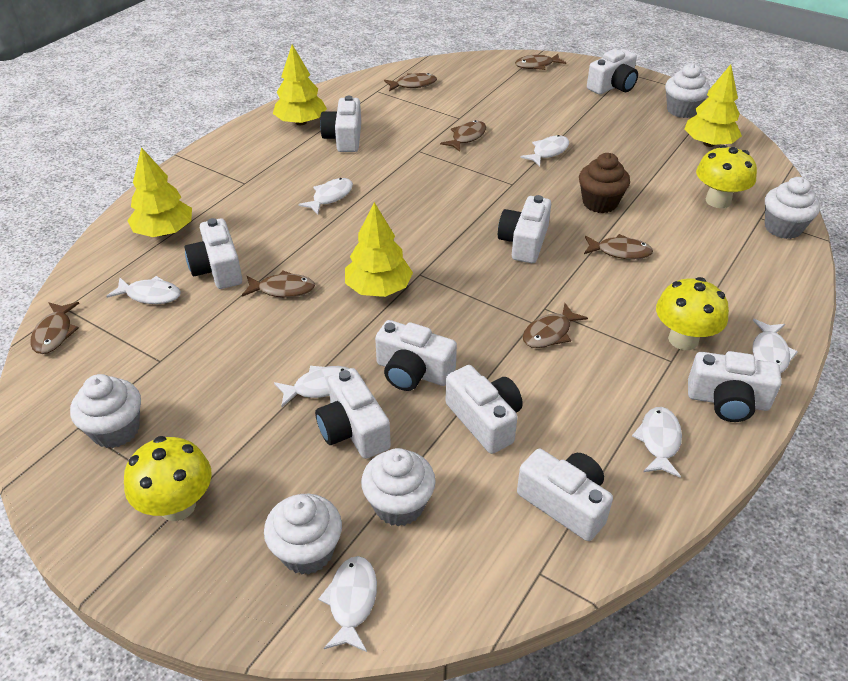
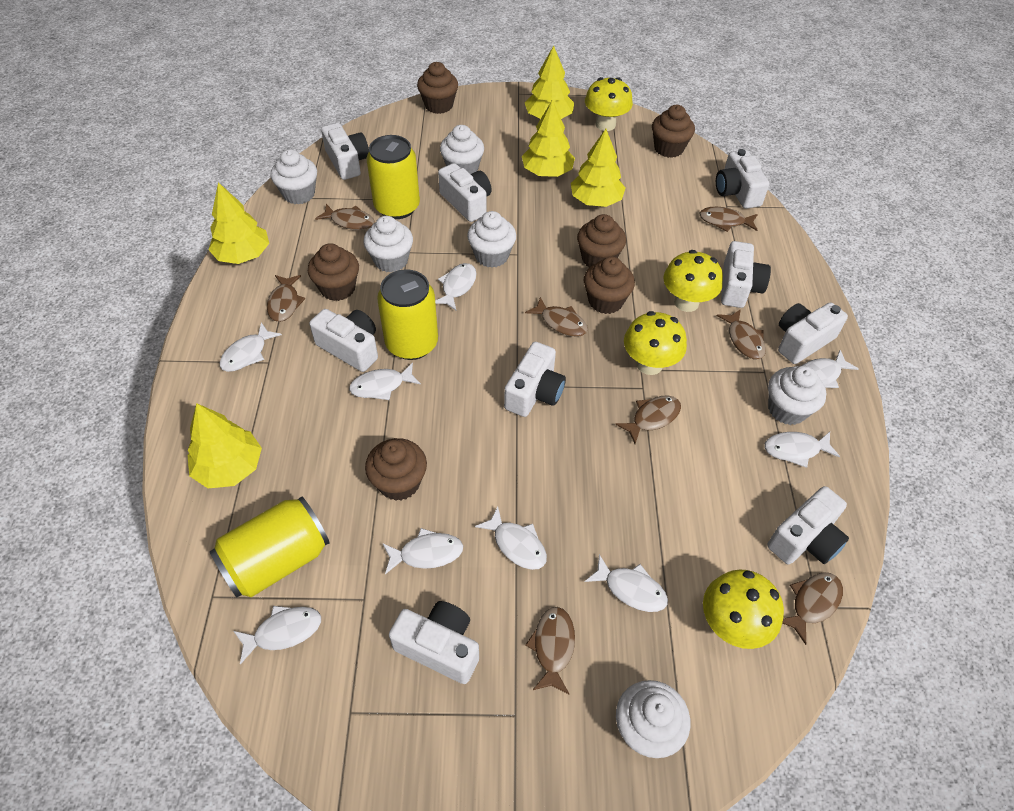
brown cupcake: 1 -> 6
brown fish: 7 -> 8
white cupcake: 5 -> 6
white fish: 7 -> 9
yellow can: 0 -> 3
yellow mushroom: 3 -> 4
yellow tree: 4 -> 5

